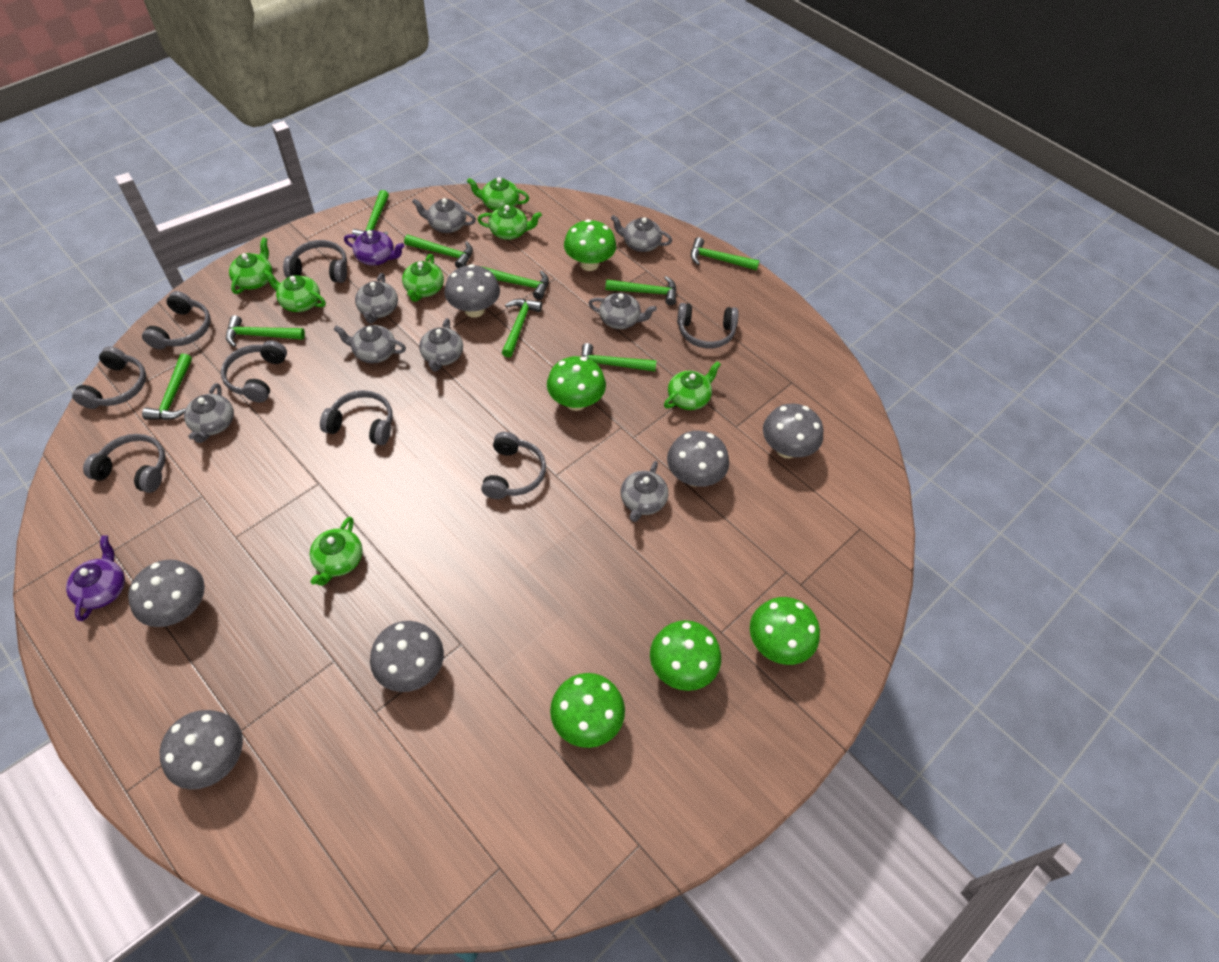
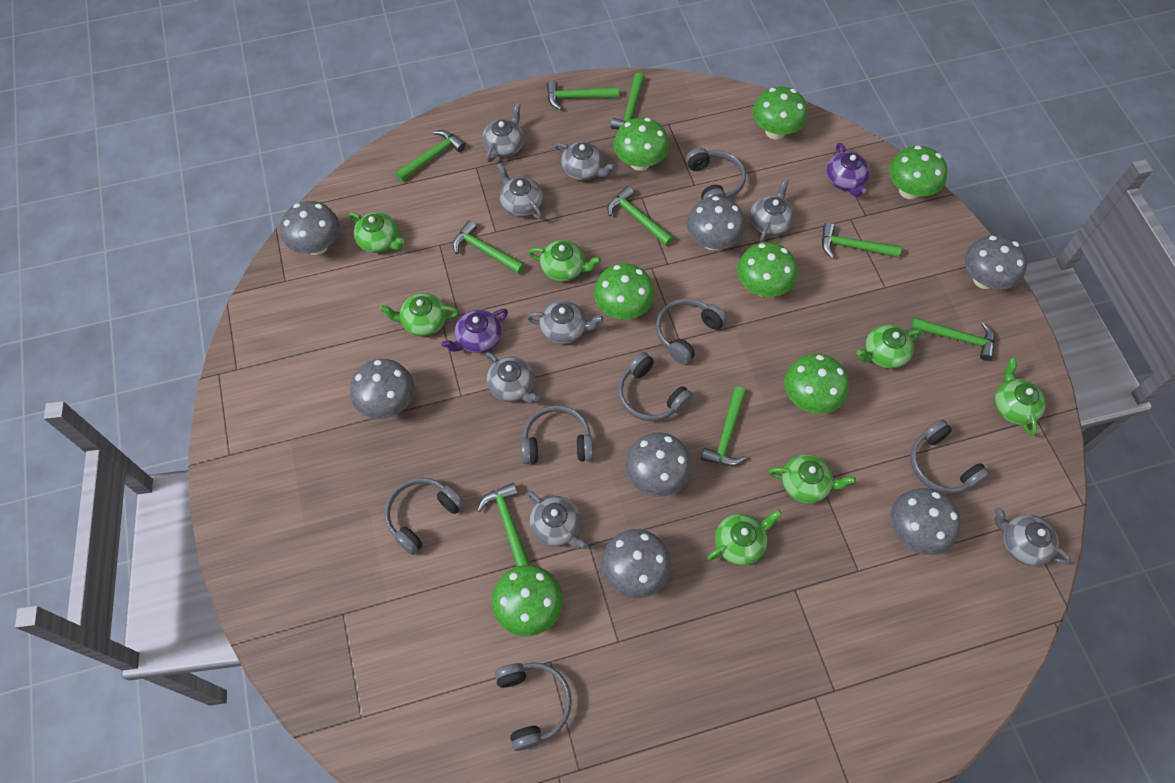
green mushroom: 5 -> 7
grey headphones: 8 -> 7
grey mushroom: 6 -> 7

